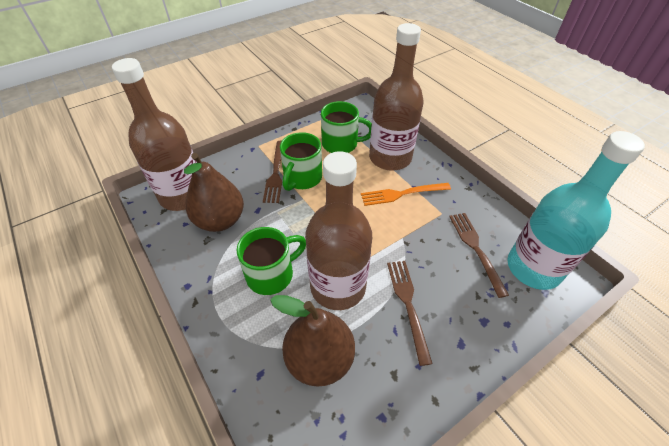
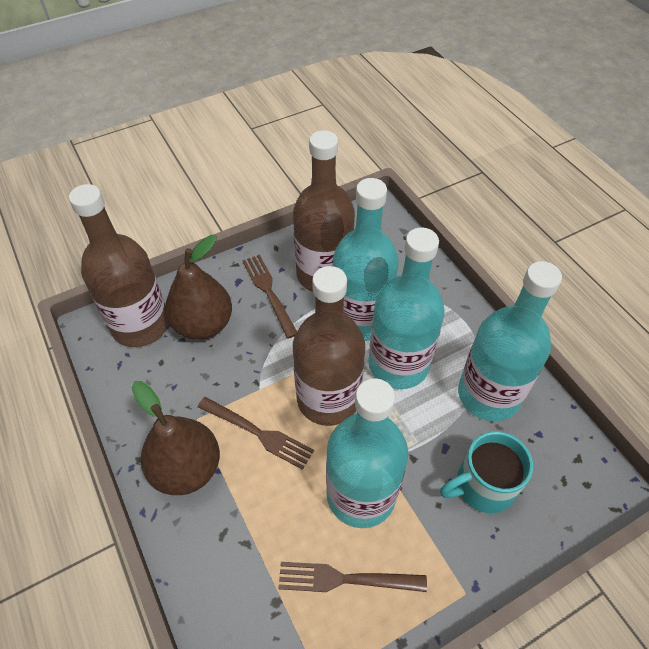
green mug: 3 -> 0
orange fork: 1 -> 0
turquoise bottle: 1 -> 4
turquoise mug: 0 -> 1

